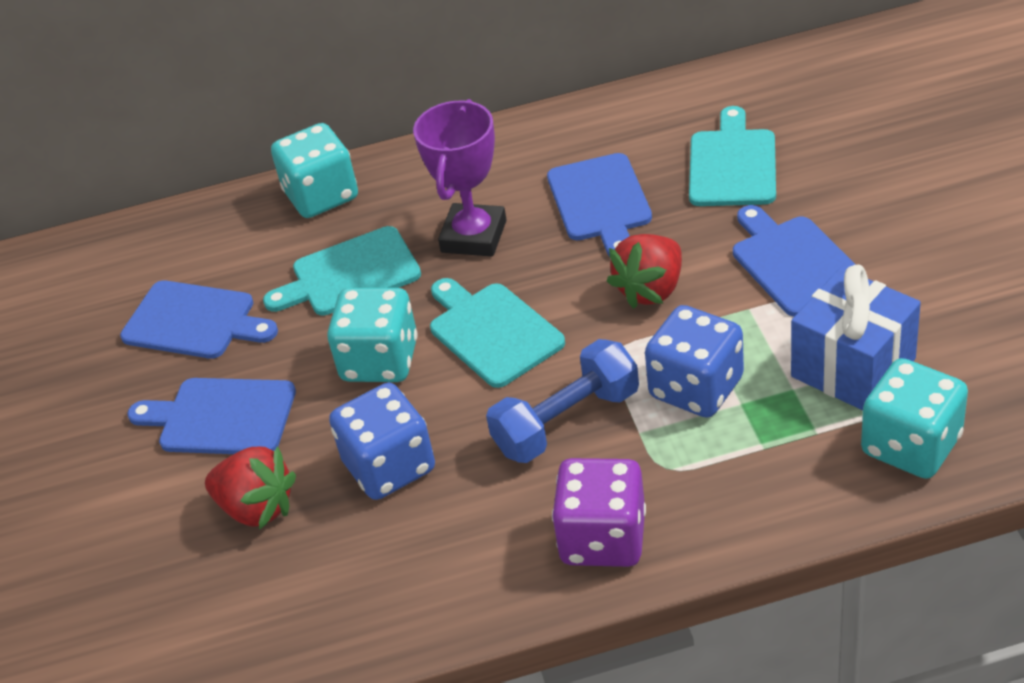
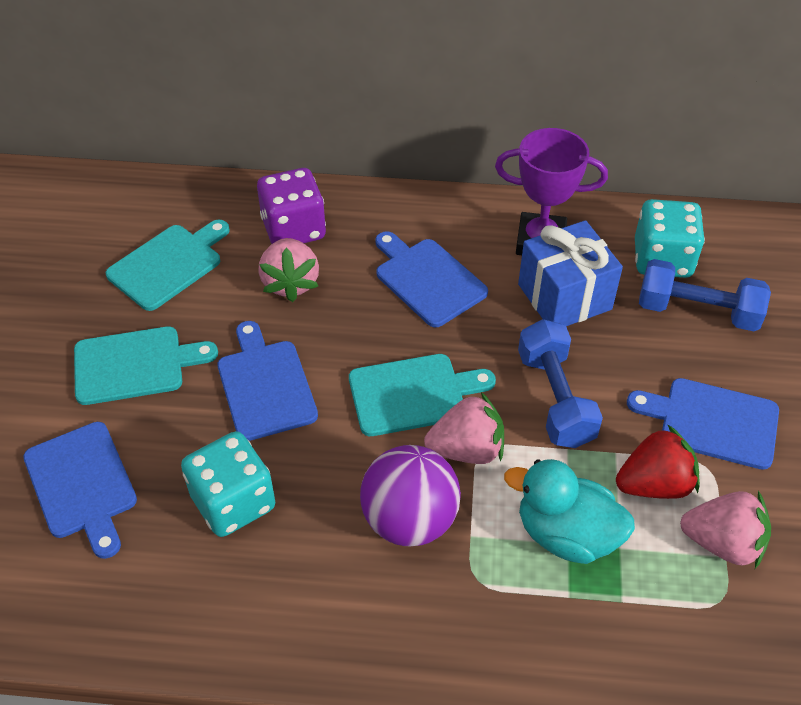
blue dice: 2 -> 0
blue dumbbell: 1 -> 2
pink strawberry: 0 -> 3
purple ball: 0 -> 1
red strawberry: 2 -> 1
turquoise dice: 3 -> 2
turquoise duck: 0 -> 1

